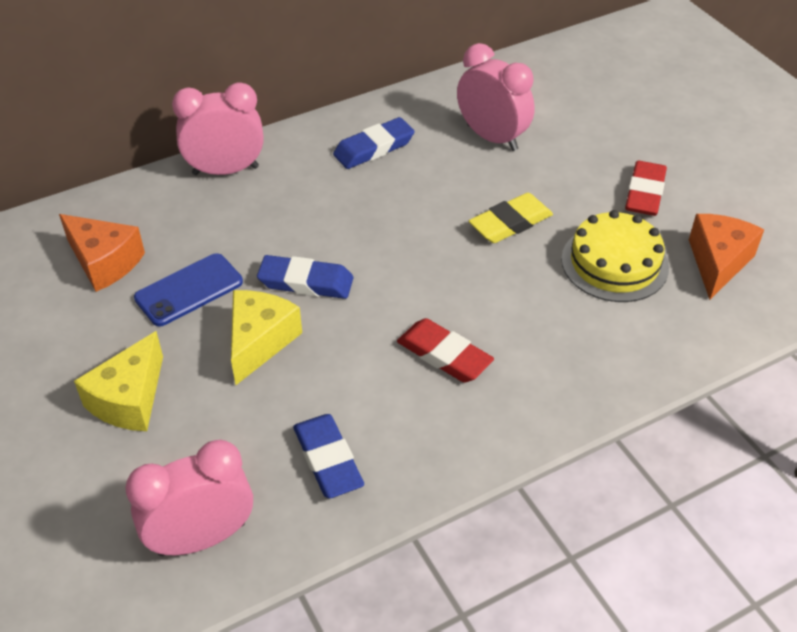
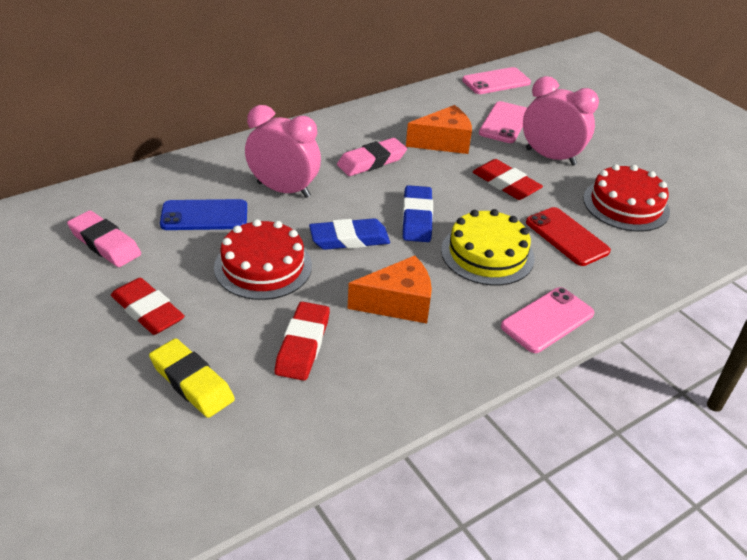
blue eraser: 3 -> 2
pink clock: 3 -> 2
pink eraser: 0 -> 2
pink phone: 0 -> 3
red cake: 0 -> 2
red eraser: 2 -> 3
red phone: 0 -> 1
yellow cheese: 2 -> 0

